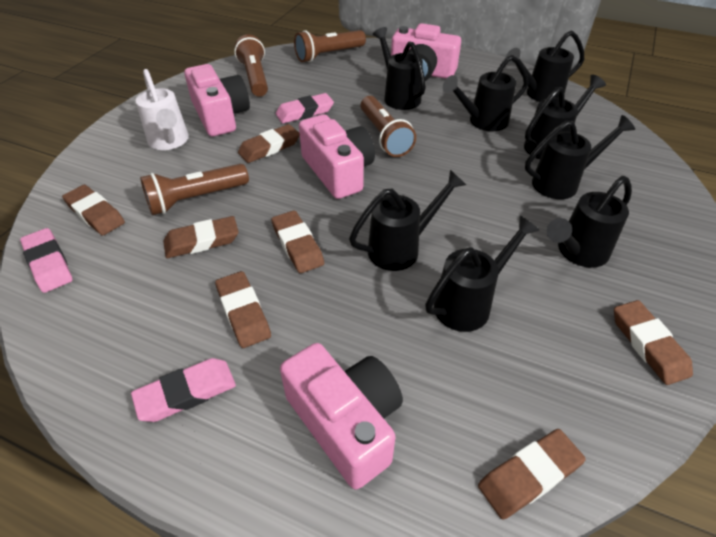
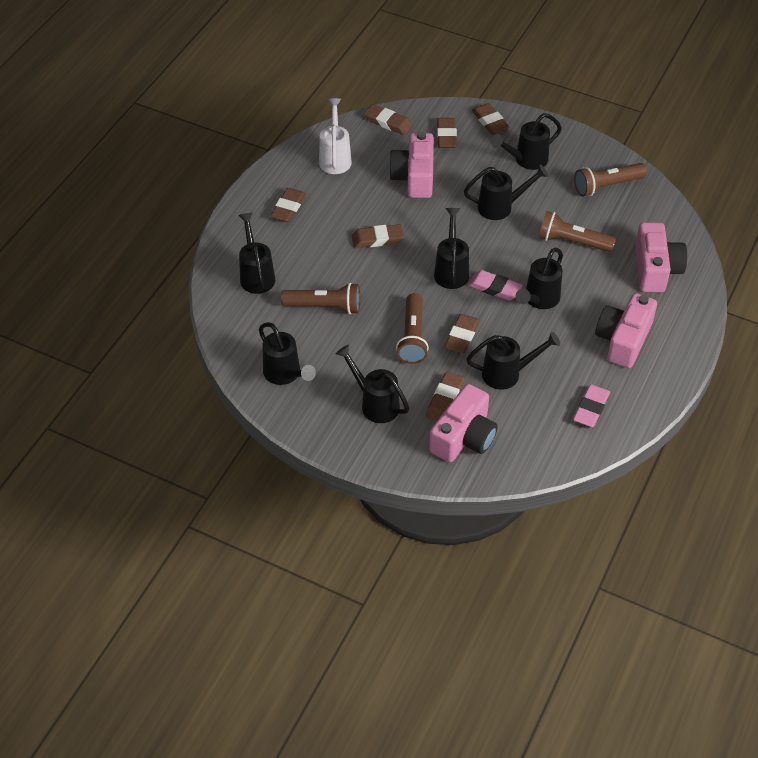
pink eraser: 3 -> 2

